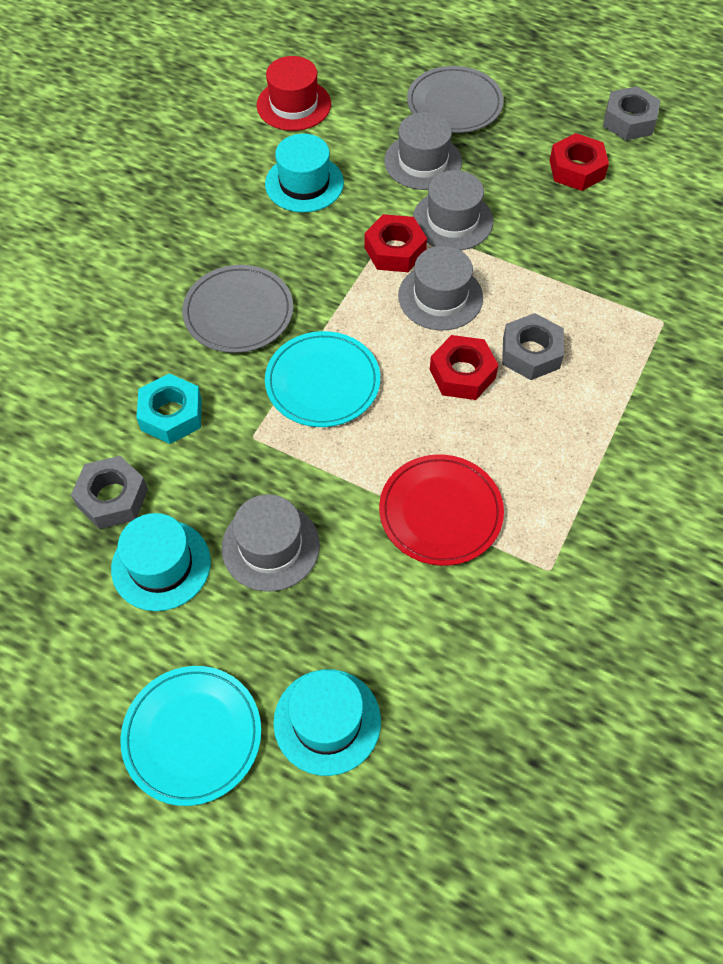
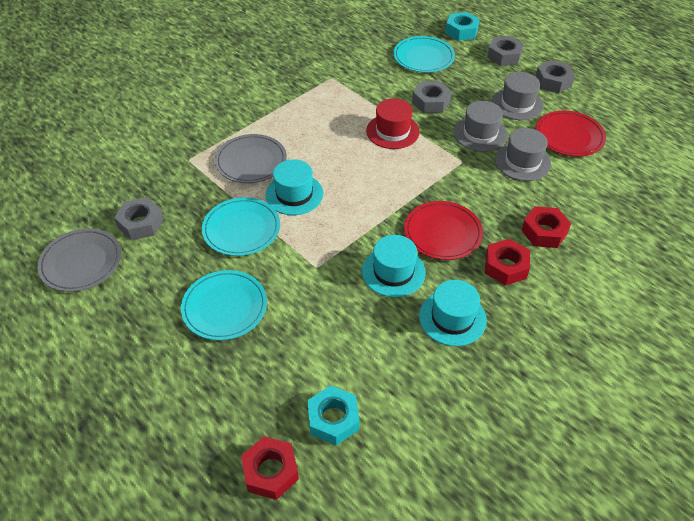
grey hat: 4 -> 3
grey nut: 3 -> 4
red plate: 1 -> 2
turquoise nut: 1 -> 2
turquoise plate: 2 -> 3

